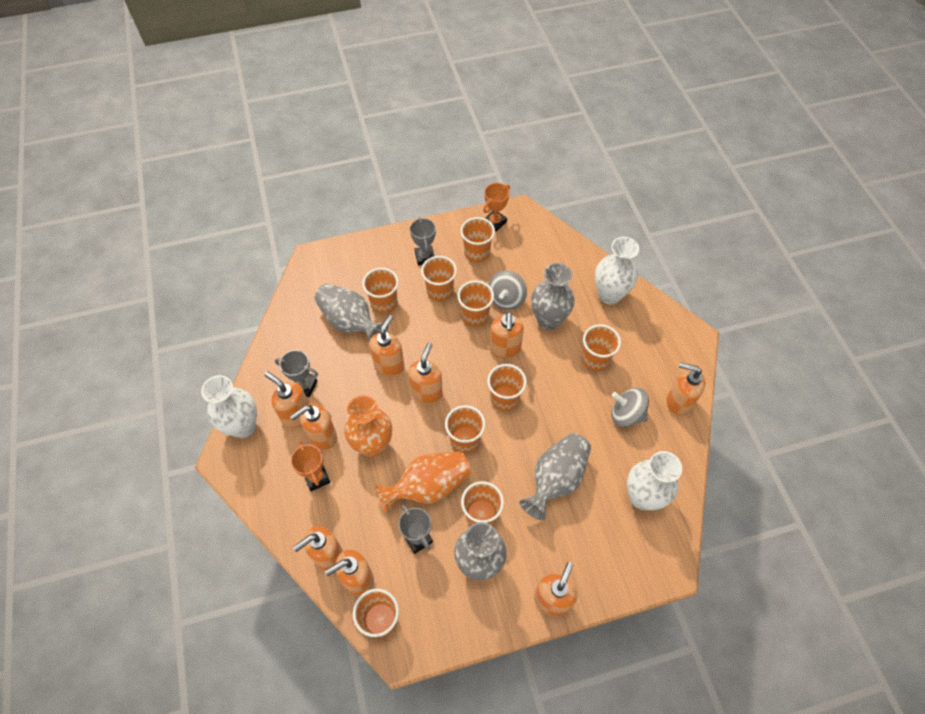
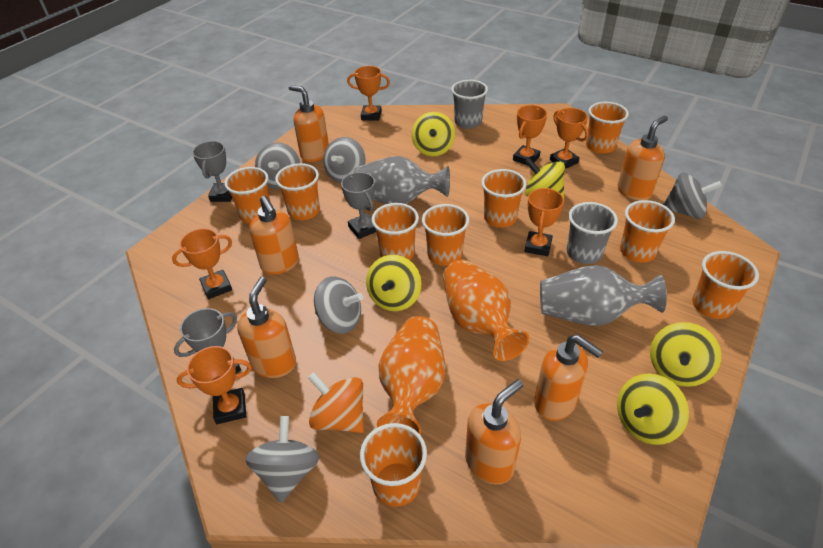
grey cup: 0 -> 2
grey spinning top: 2 -> 5
grey vase: 4 -> 2
orange soap dispenser: 9 -> 6
orange spinning top: 0 -> 1
orange trophy: 2 -> 6
white vase: 3 -> 0
yellow spinning top: 0 -> 5

